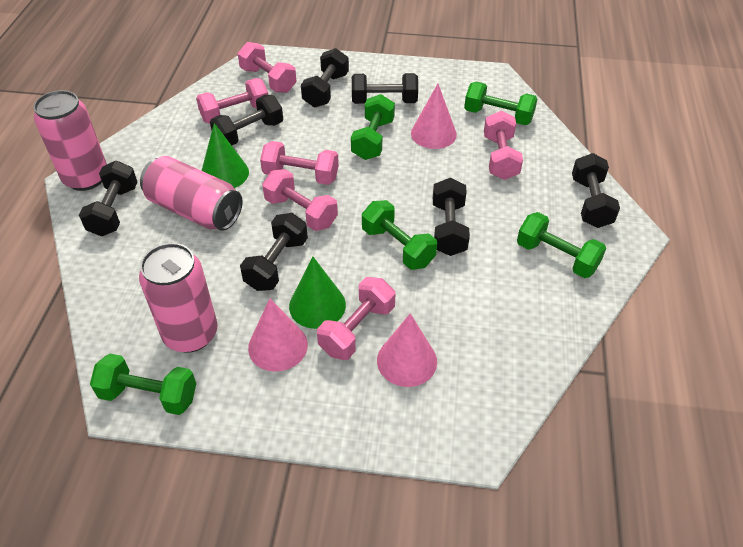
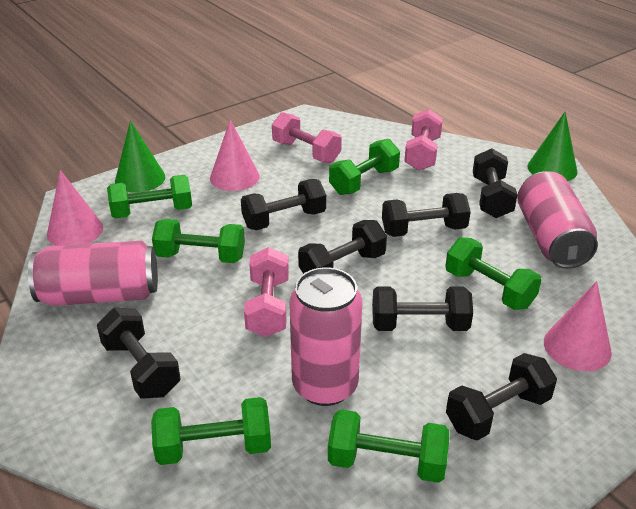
green dumbbell: 5 -> 6
pink dumbbell: 6 -> 3

